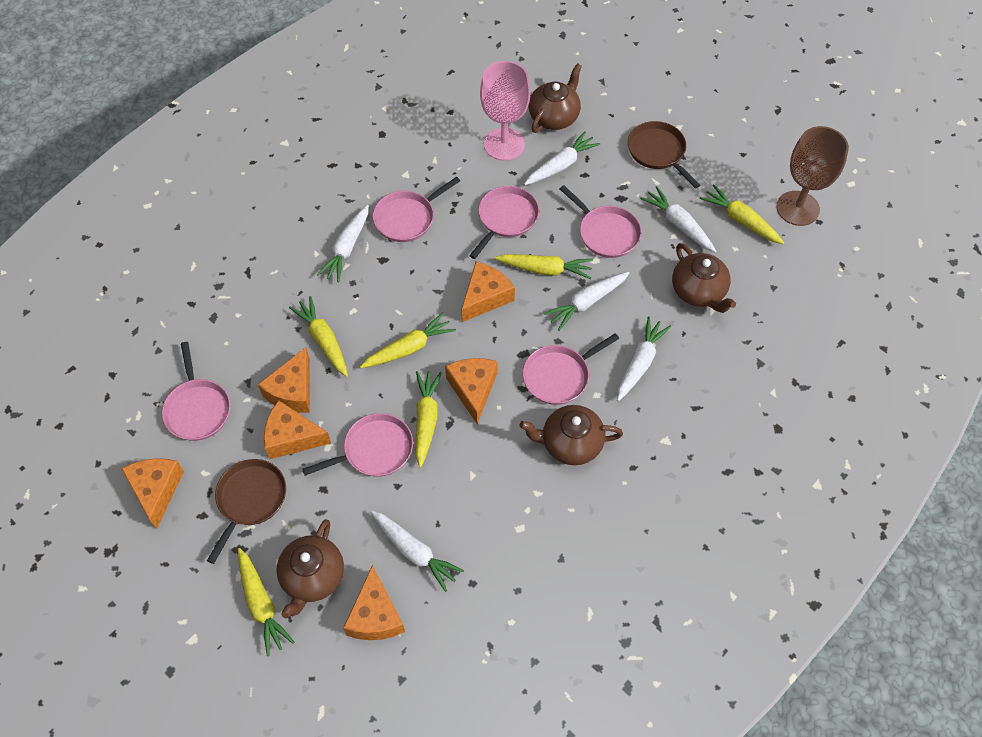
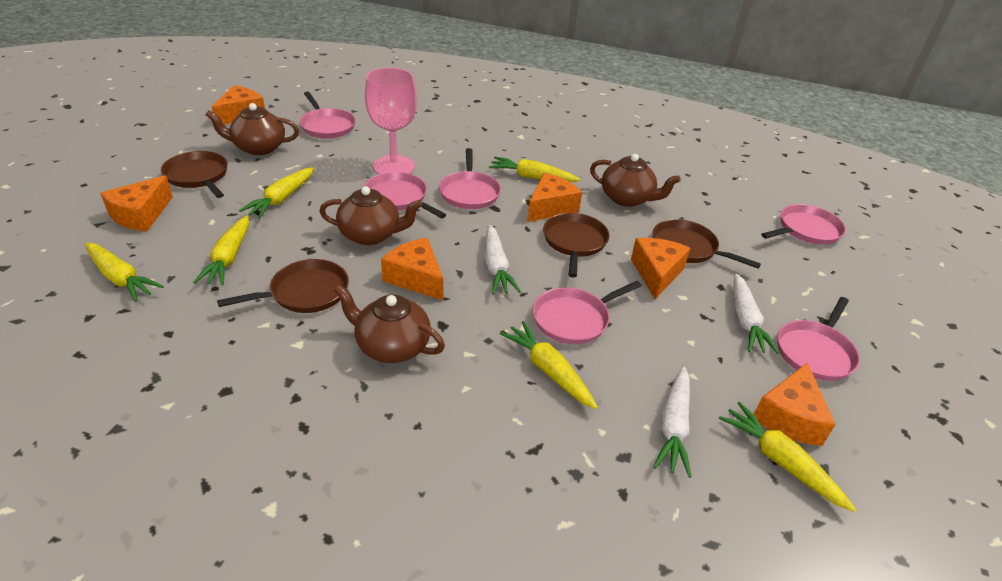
brown goblet: 1 -> 0
brown pan: 2 -> 4
white carrot: 6 -> 3

